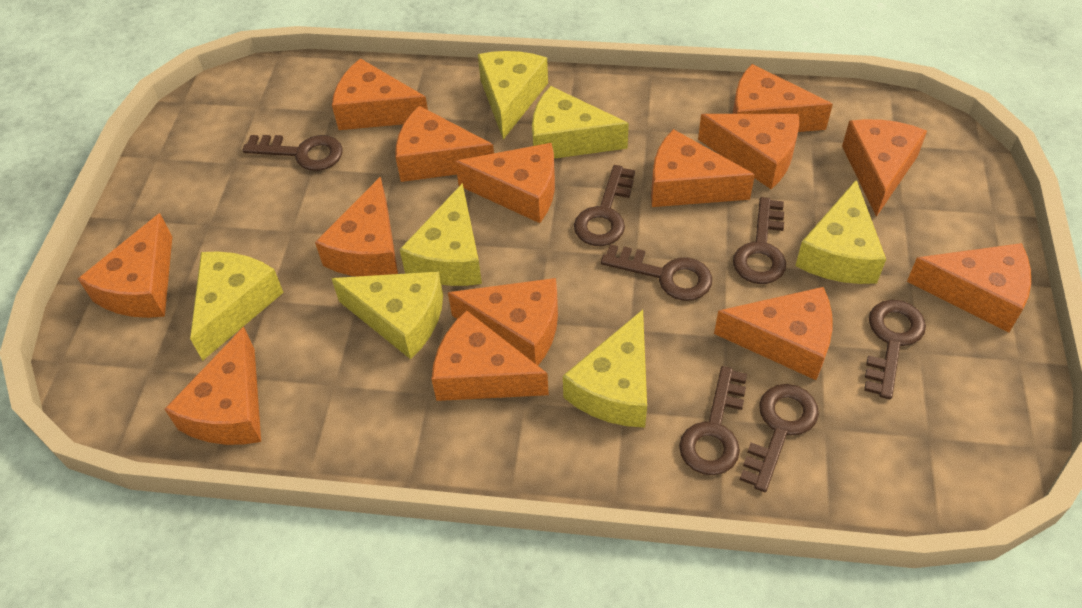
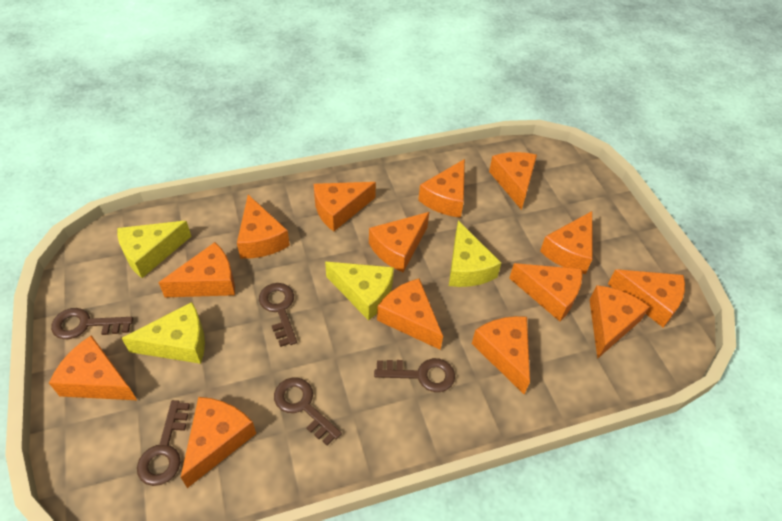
brown key: 7 -> 5
yellow cheese: 7 -> 4

